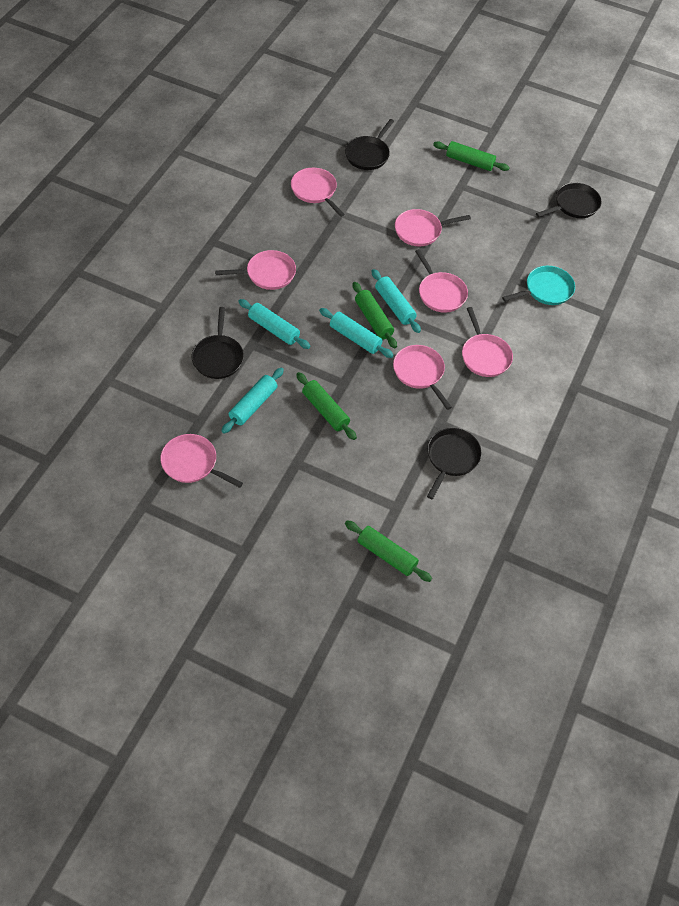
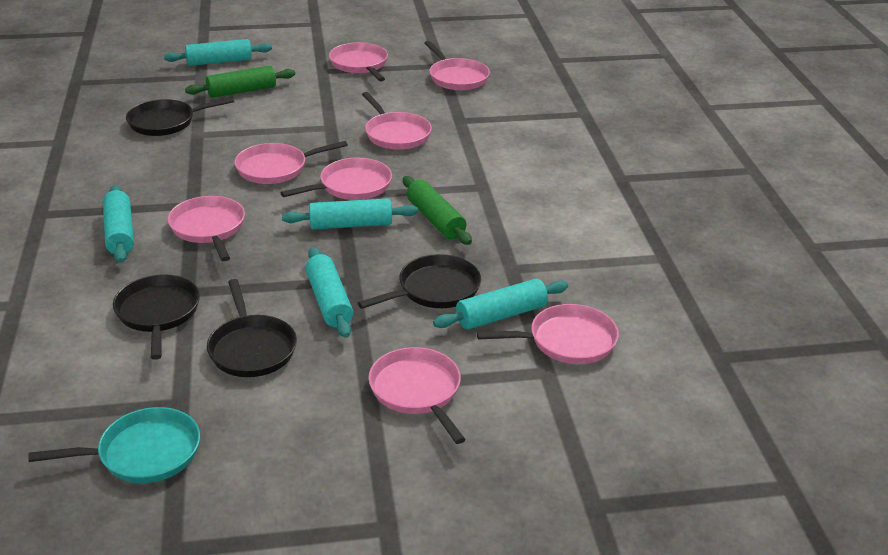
green rolling pin: 4 -> 2
pink pan: 7 -> 8
turquoise rolling pin: 4 -> 5

